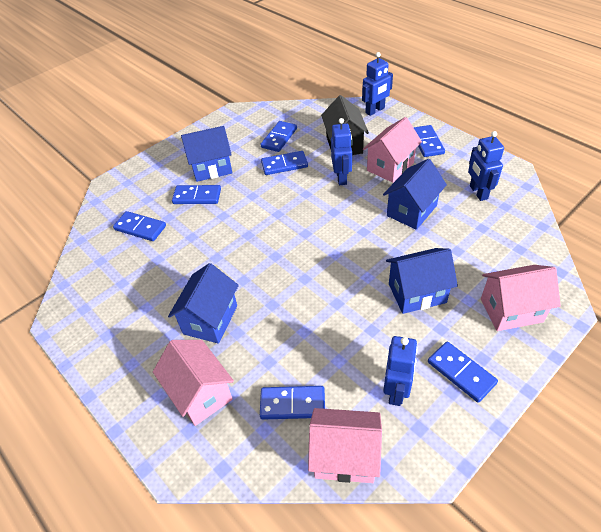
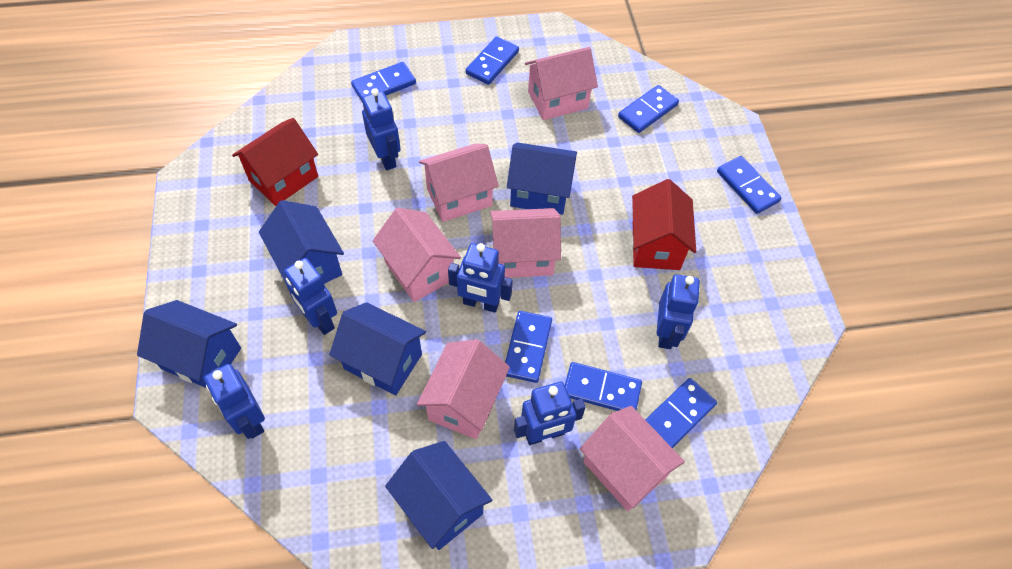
black house: 1 -> 0
blue house: 4 -> 5
blue robot: 4 -> 6
pink house: 4 -> 6
red house: 0 -> 2

